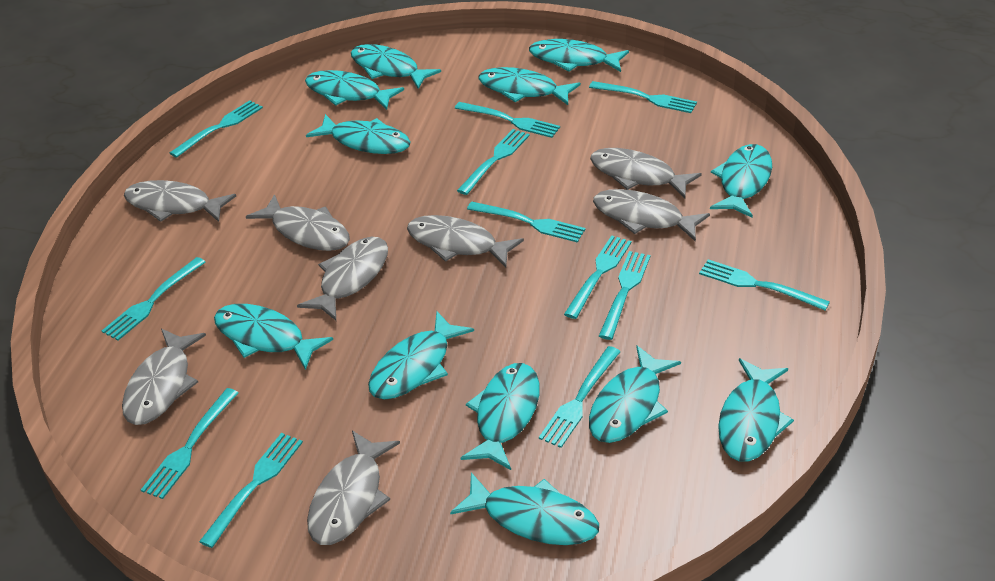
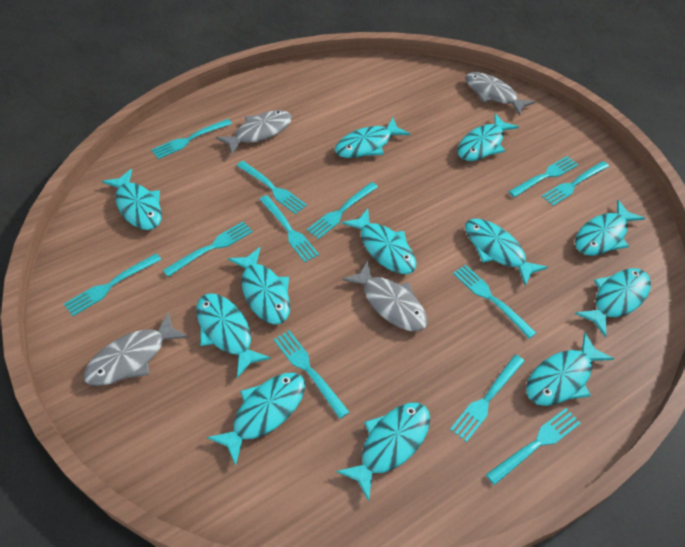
grey fish: 8 -> 4

